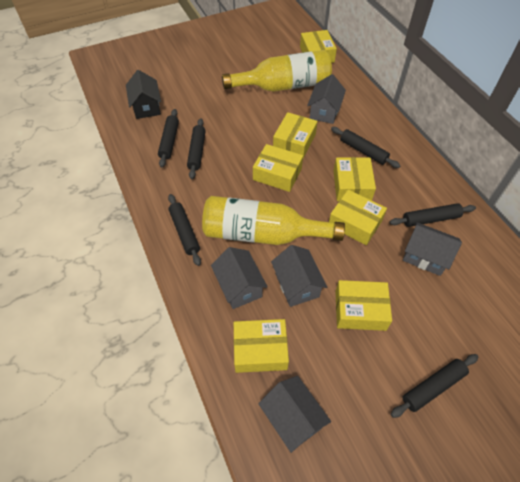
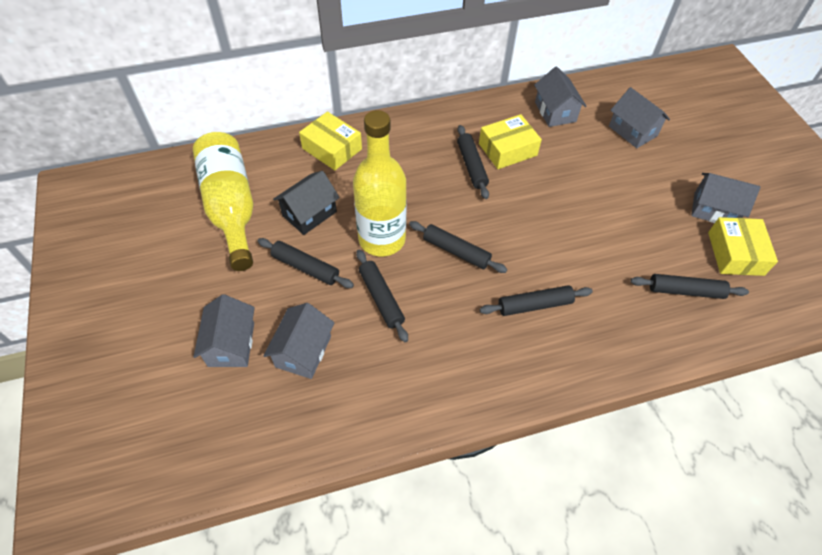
yellow box: 7 -> 3

